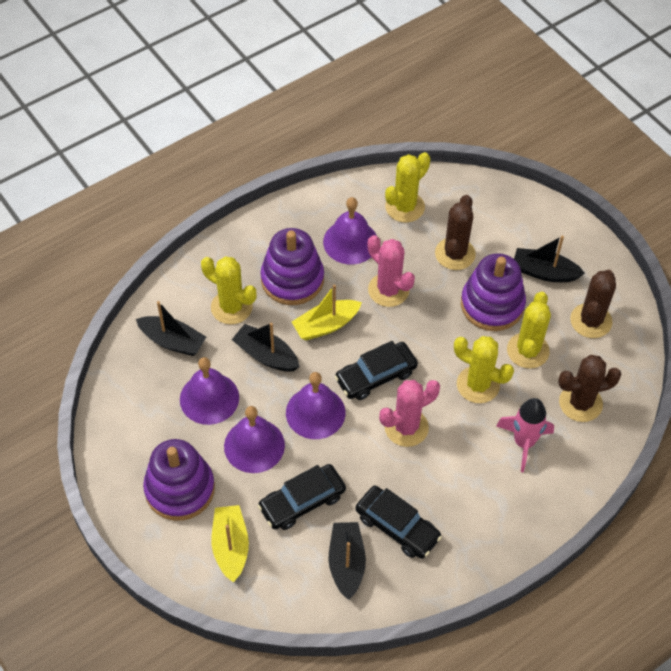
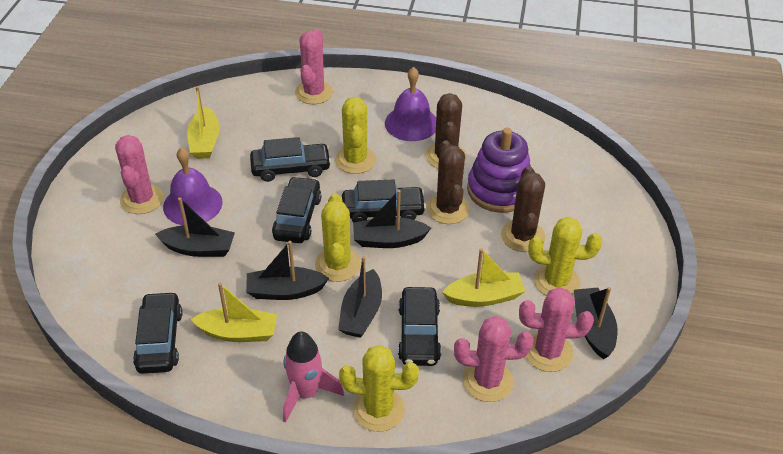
black boat: 4 -> 5
black car: 3 -> 5
pink cactus: 2 -> 4
purple bell: 4 -> 2
purple stacking toy: 3 -> 1
yellow boat: 2 -> 3

